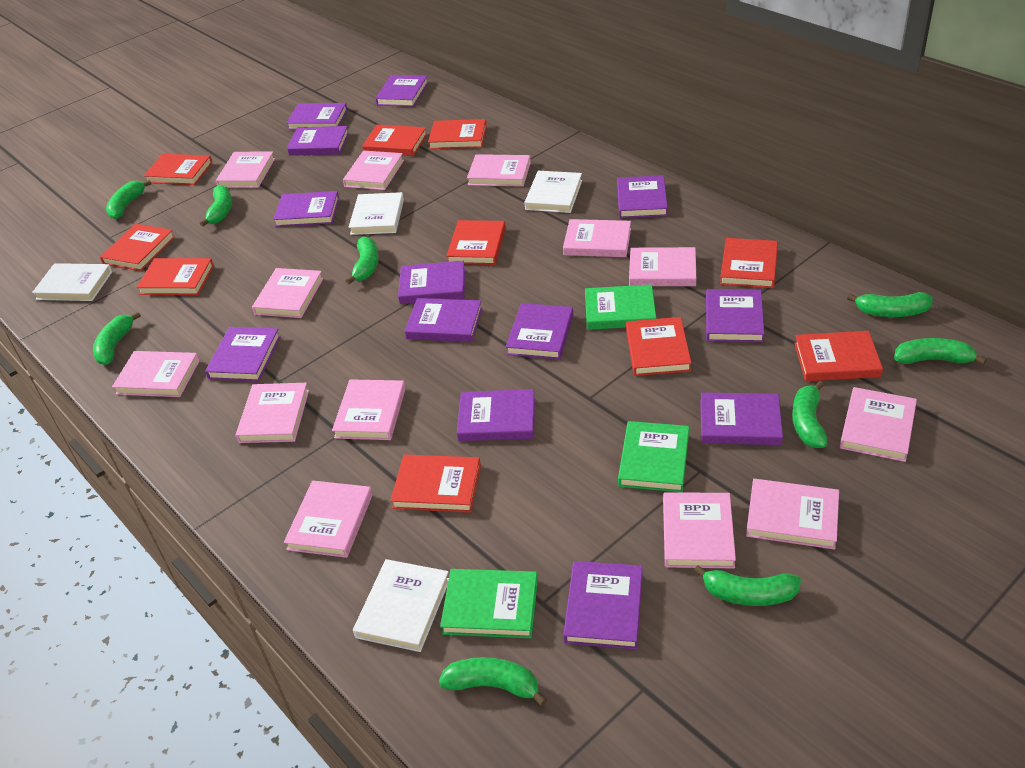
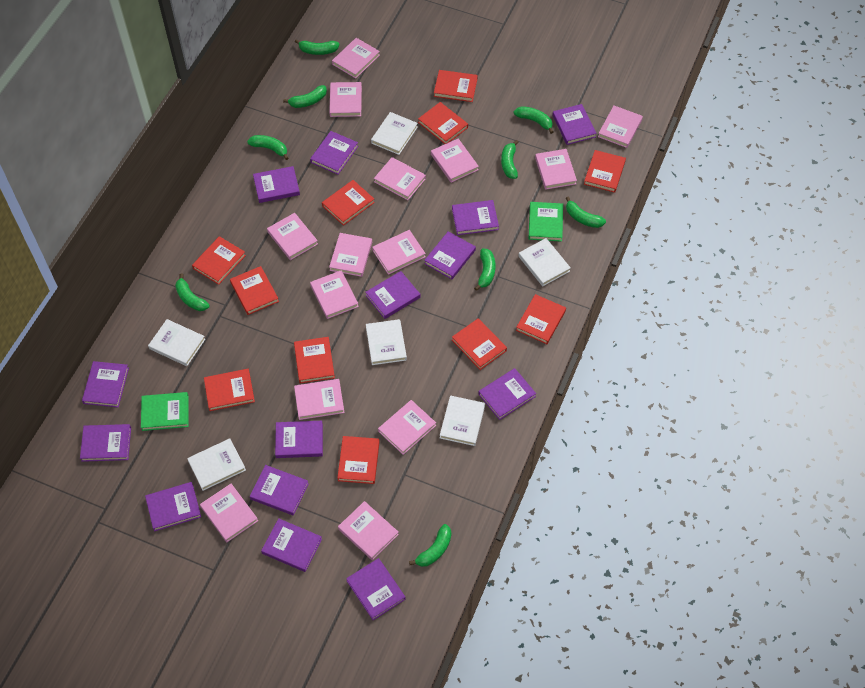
green book: 3 -> 2
pink book: 13 -> 14
purple book: 13 -> 14
red book: 10 -> 11
white book: 4 -> 6

